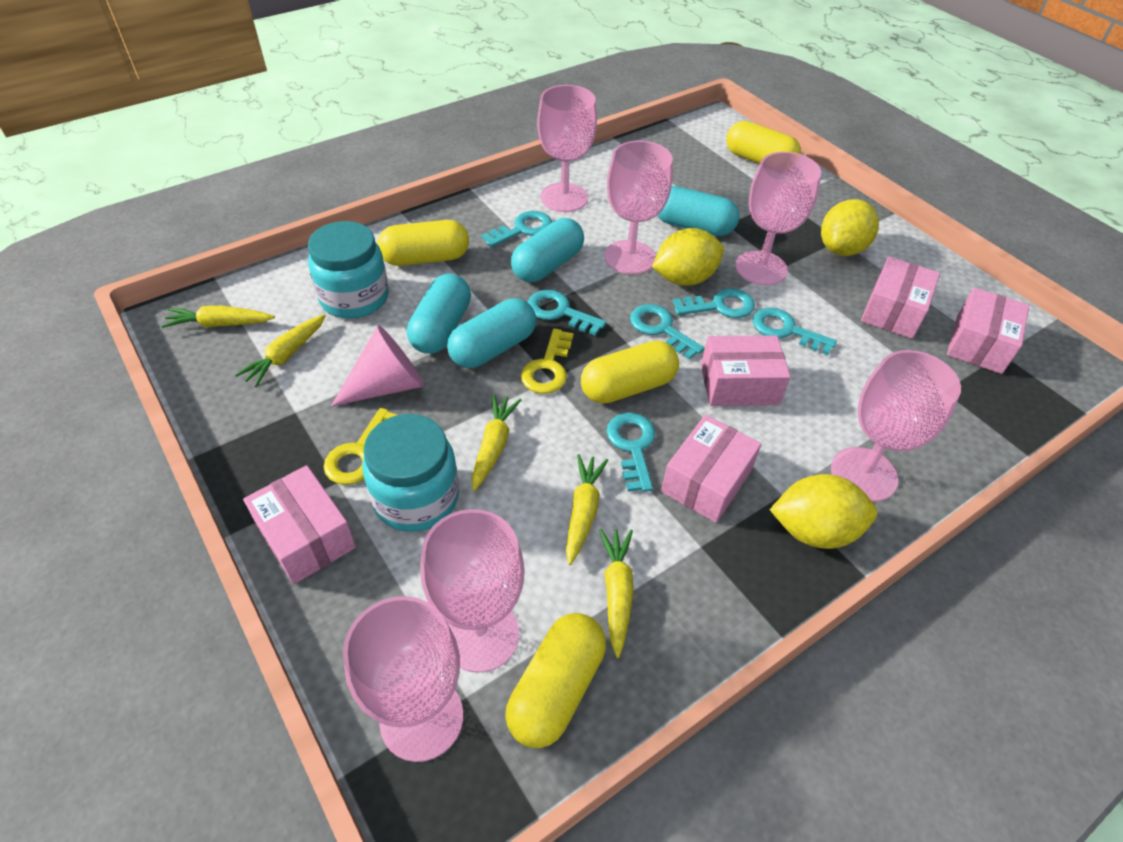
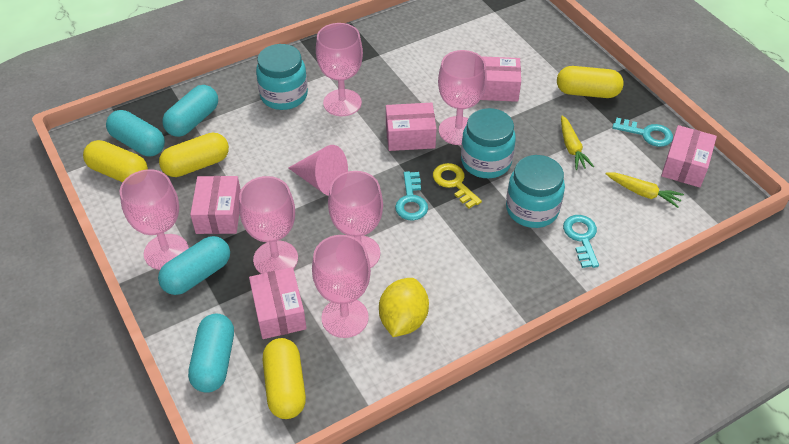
turquoise jar: 2 -> 3
turquoise key: 6 -> 3
yellow carrot: 5 -> 2
yellow key: 2 -> 1
yellow lemon: 3 -> 1

